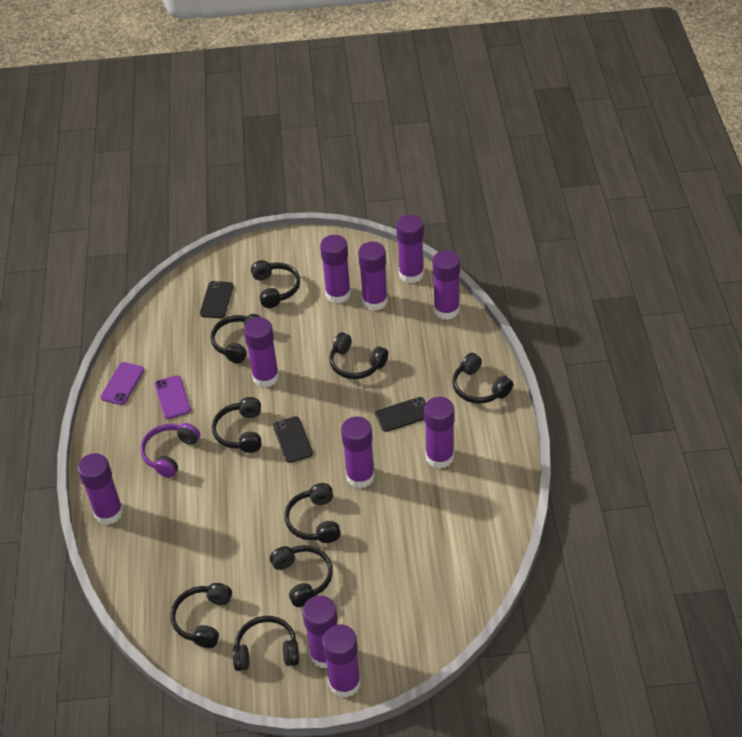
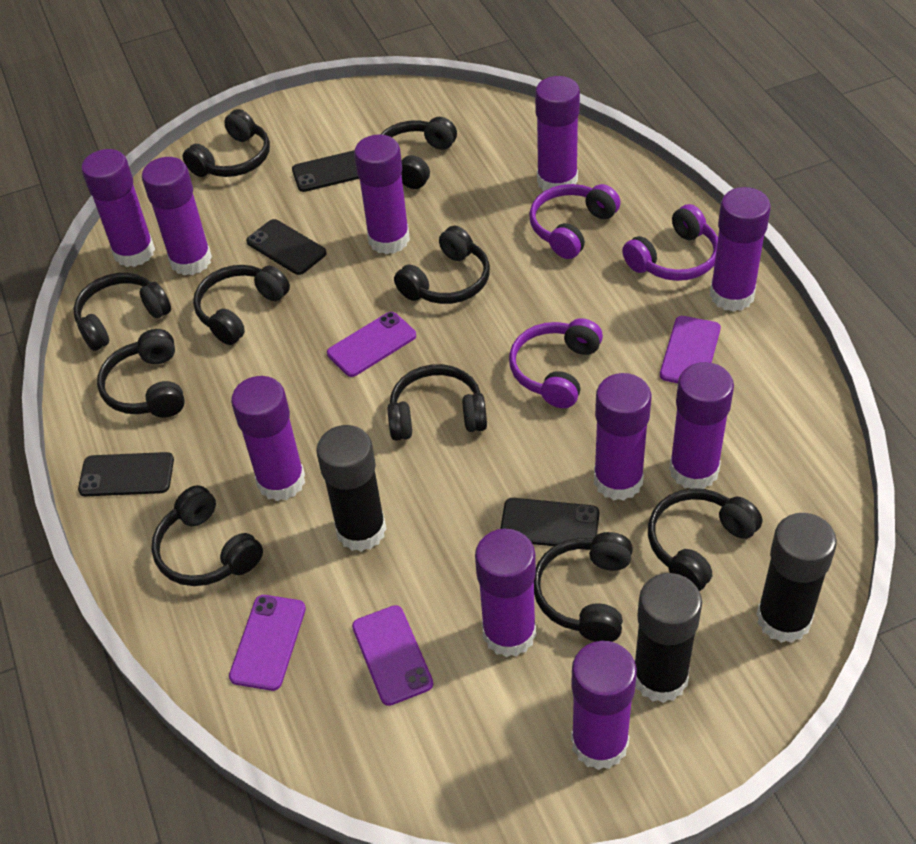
black glue stick: 0 -> 3
black headphones: 9 -> 10
black phone: 3 -> 4
purple headphones: 1 -> 3
purple phone: 2 -> 4

